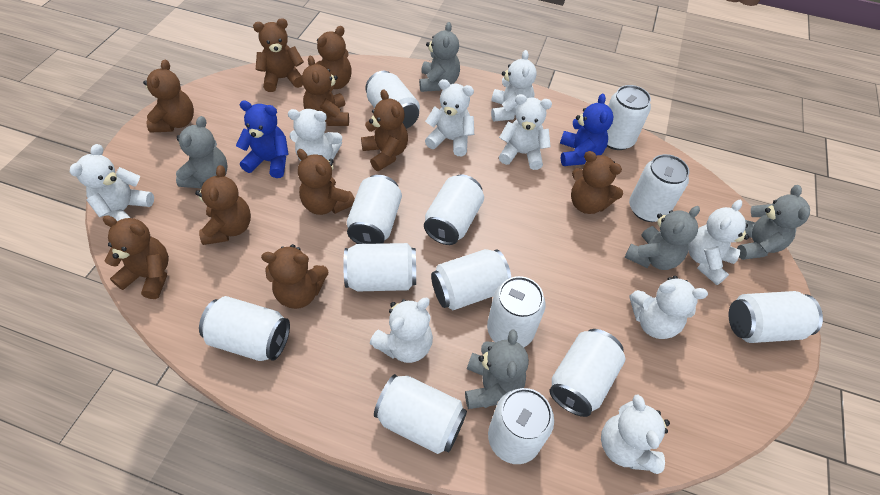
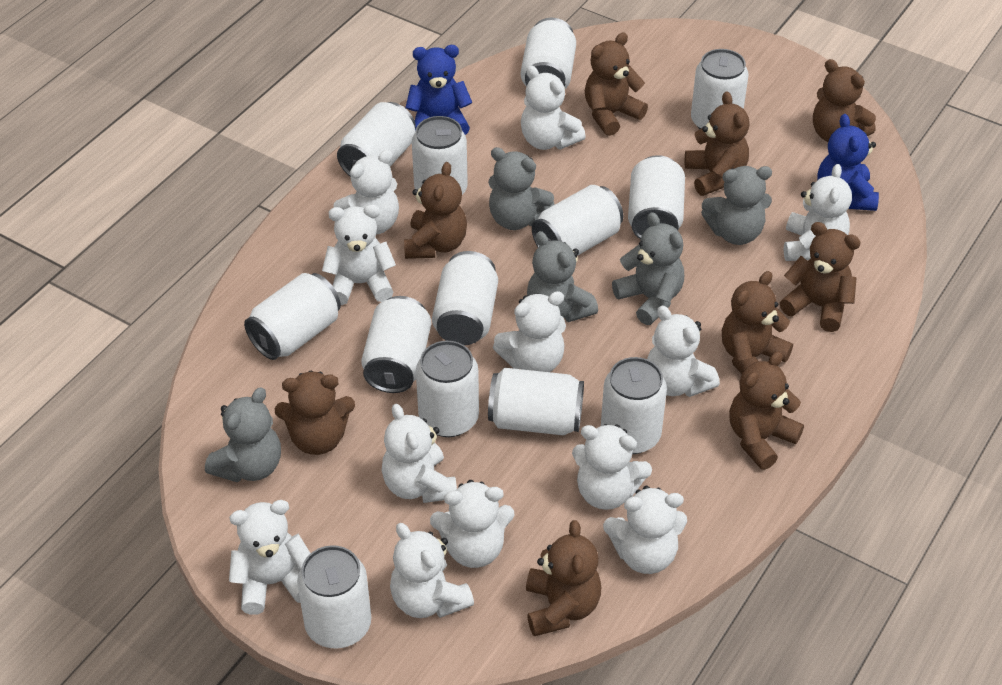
brown teddy bear: 10 -> 9
white teddy bear: 9 -> 12

